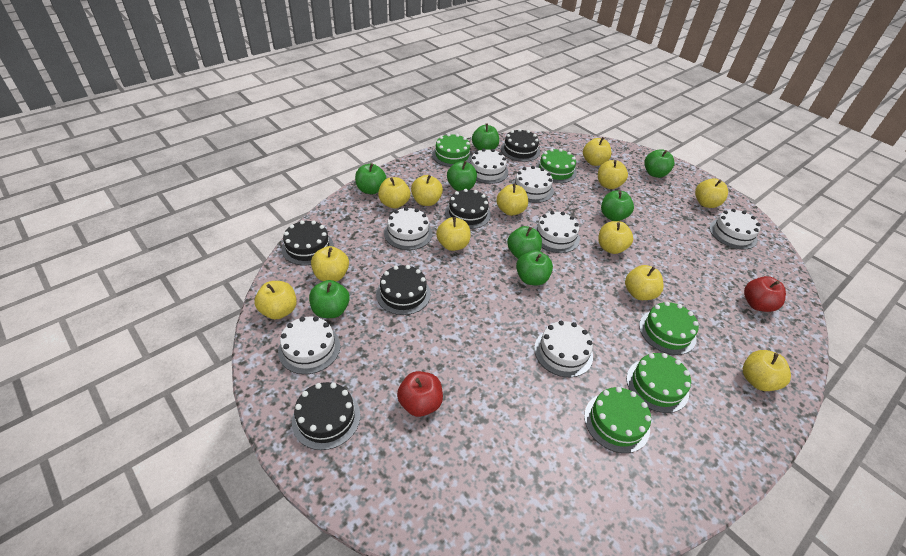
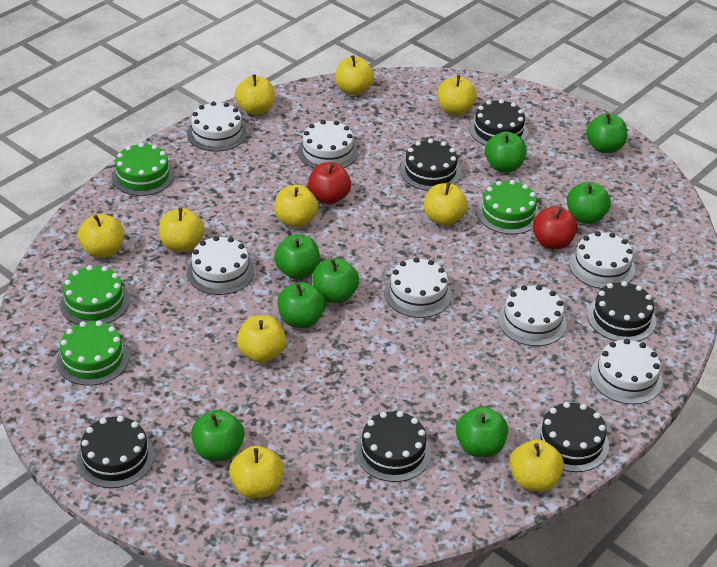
black cake: 5 -> 6
green cake: 5 -> 4
yellow apple: 12 -> 10

